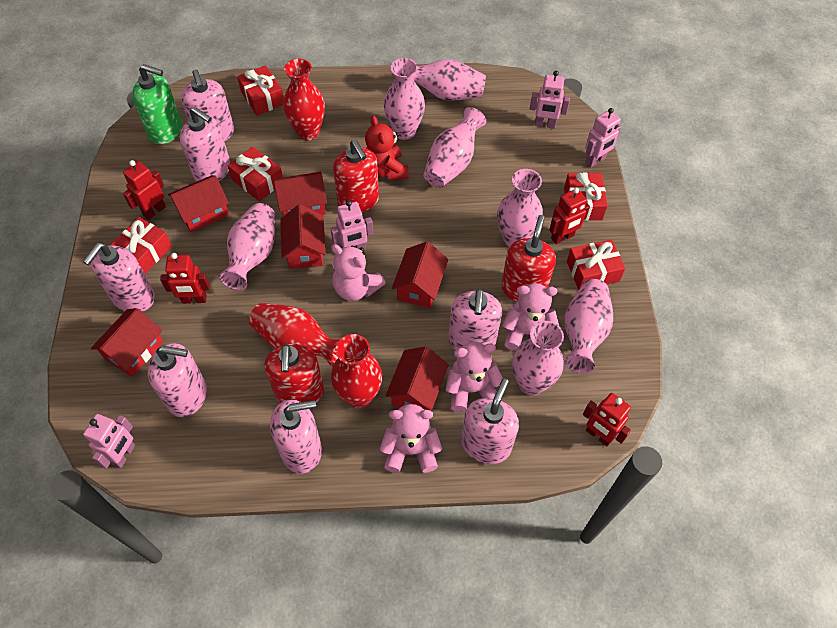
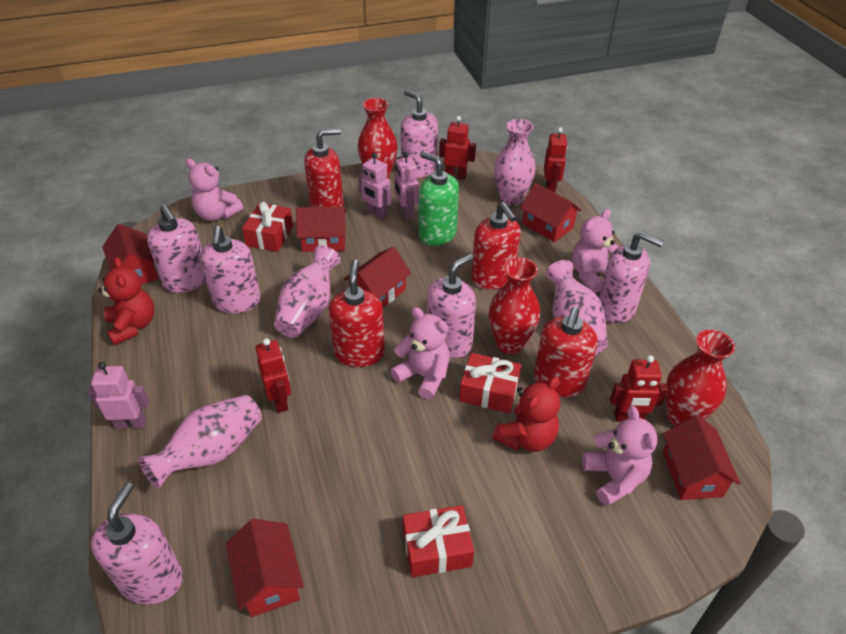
pink robot: 4 -> 3
pink soap dispenser: 7 -> 6
pink vase: 7 -> 4
red gift: 5 -> 3
red soap dispenser: 3 -> 4
red teddy bear: 1 -> 2

